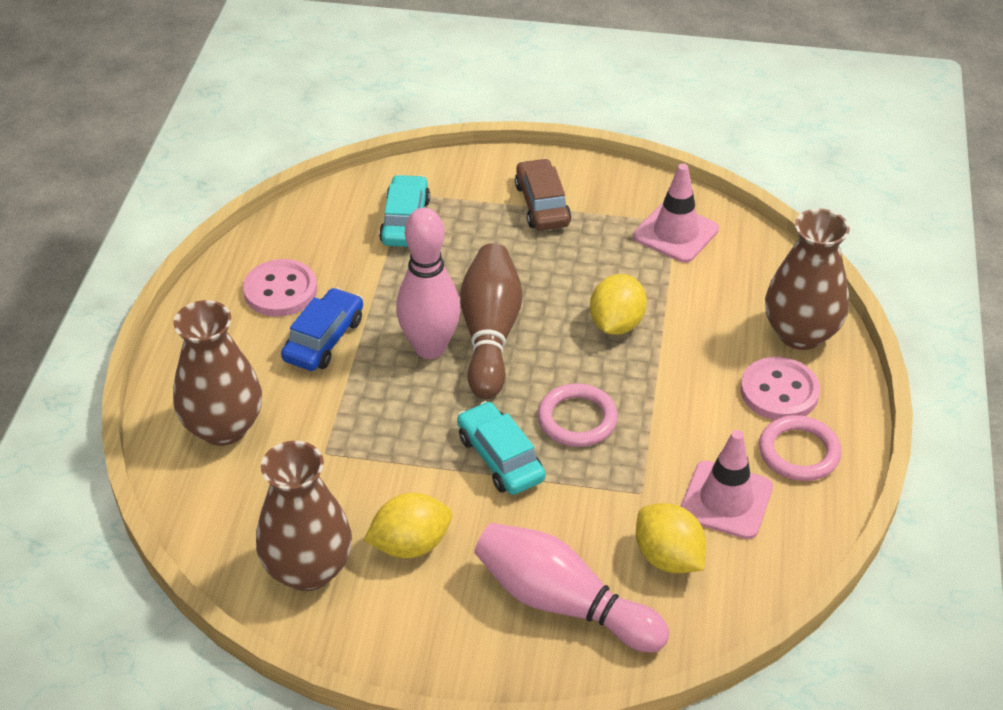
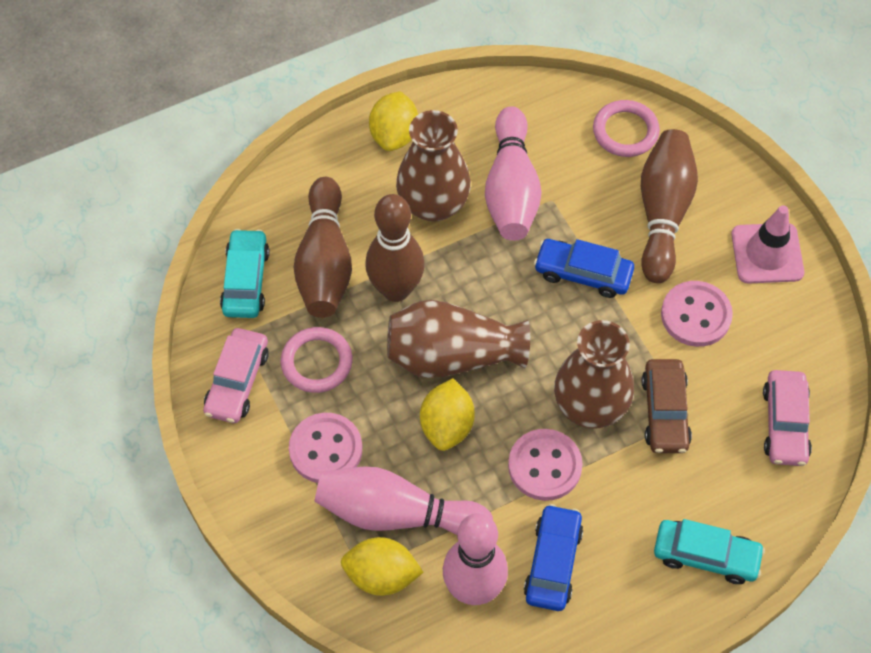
blue car: 1 -> 2
brown bowling pin: 1 -> 3
pink bowling pin: 2 -> 3
pink button: 2 -> 3
pink car: 0 -> 2
pink traffic cone: 2 -> 1

